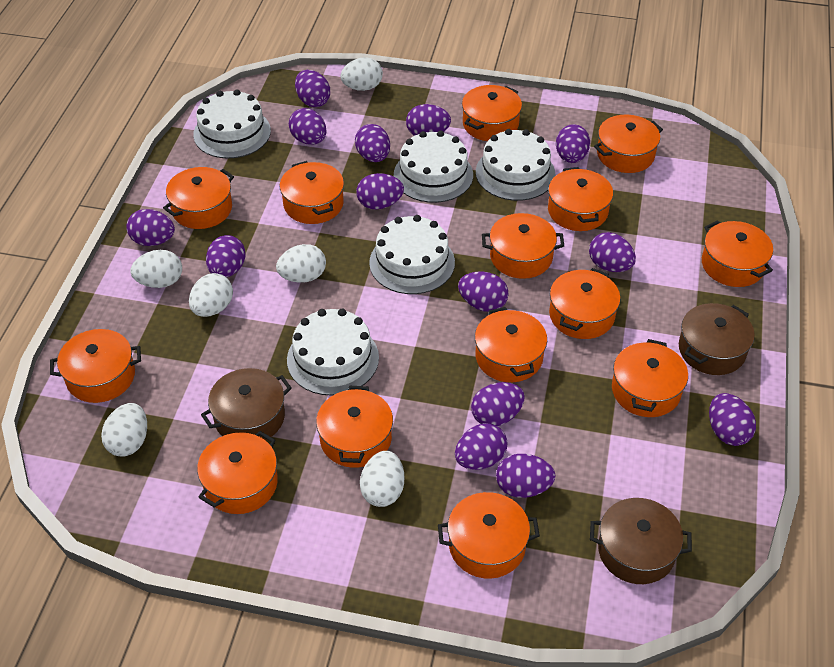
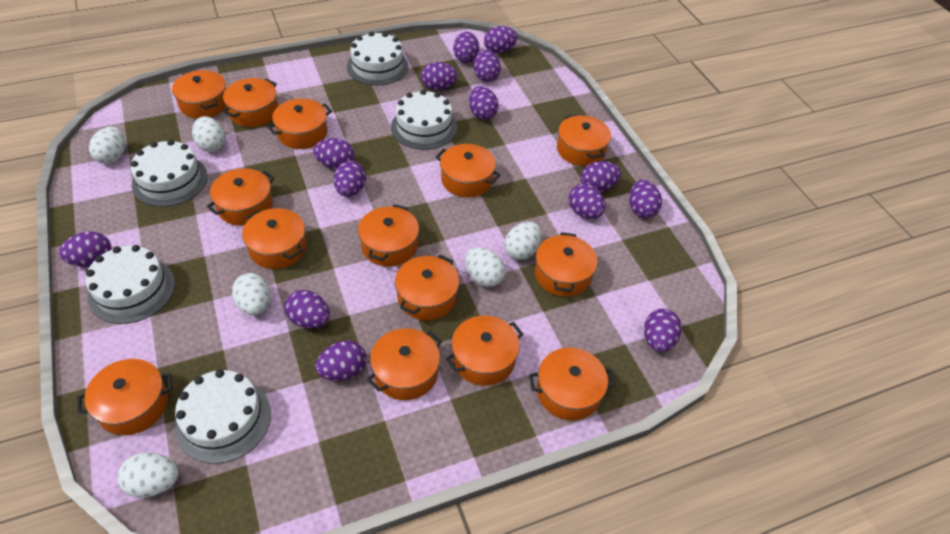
brown pot: 3 -> 0

